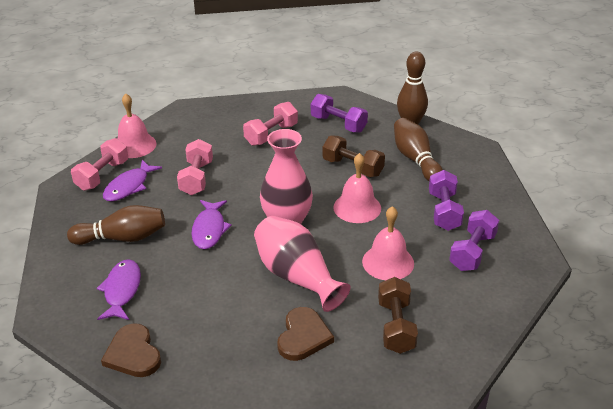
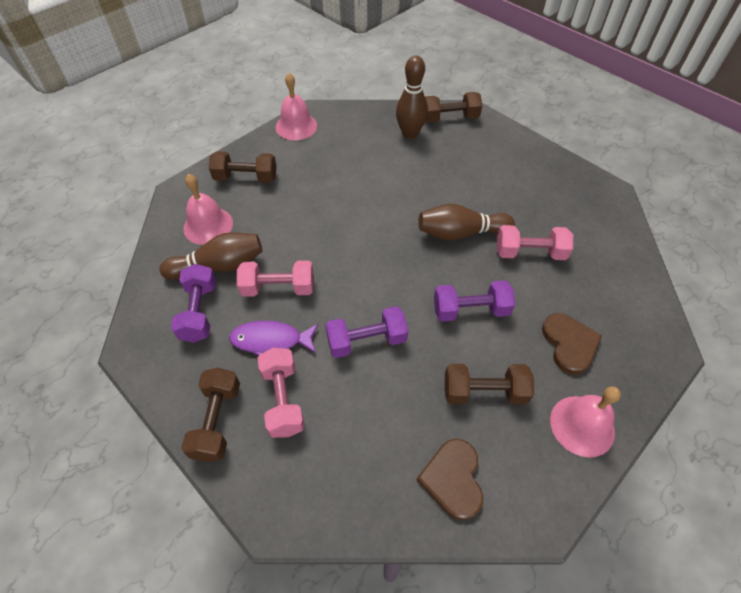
brown dumbbell: 2 -> 4
pink vase: 2 -> 0
purple fish: 3 -> 1

